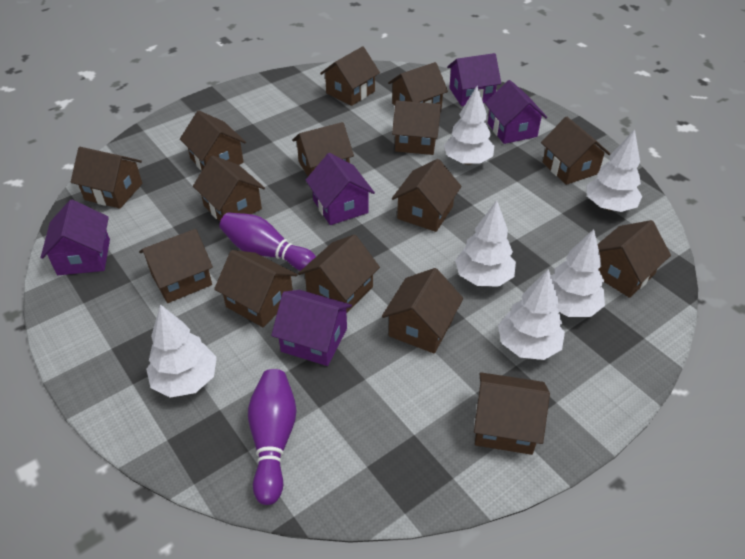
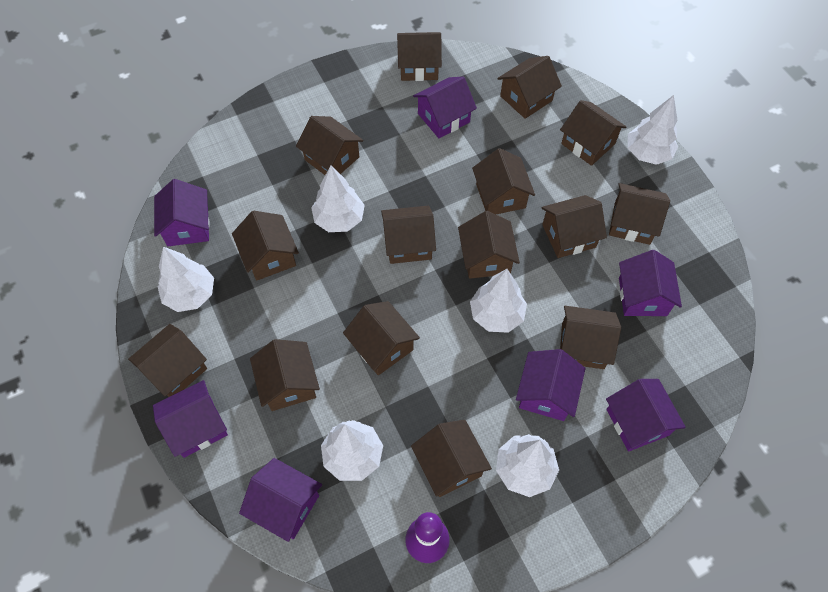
purple bowling pin: 2 -> 1
purple house: 5 -> 7

